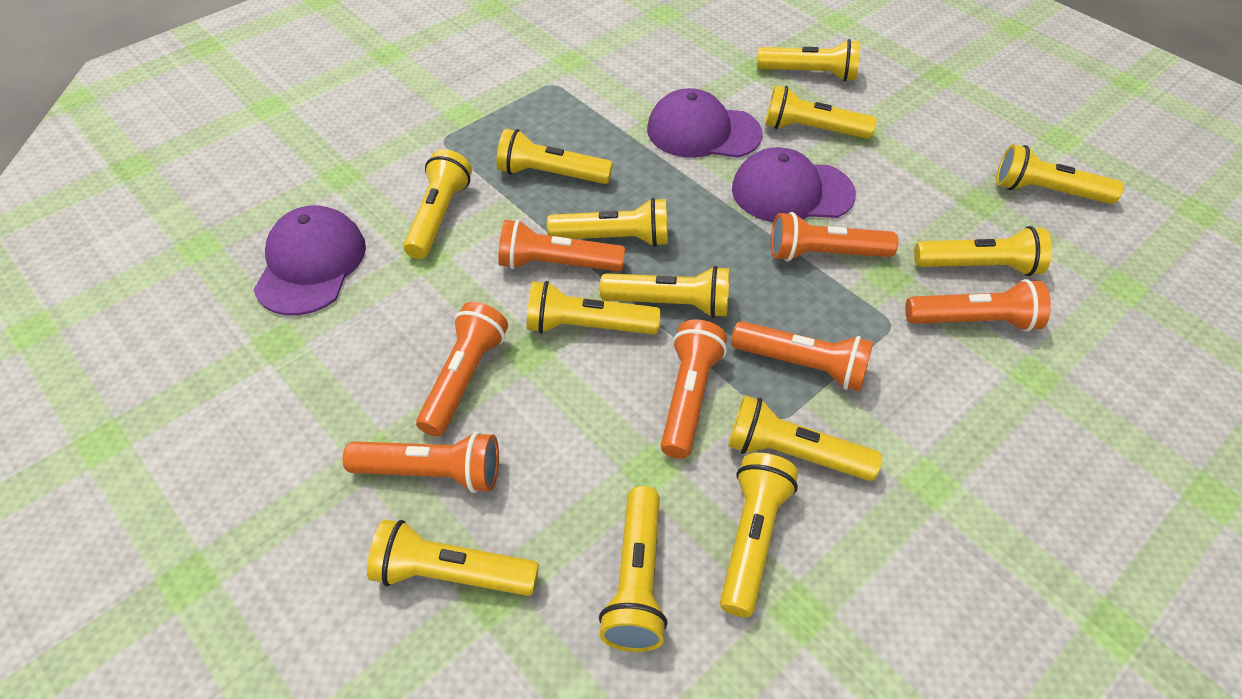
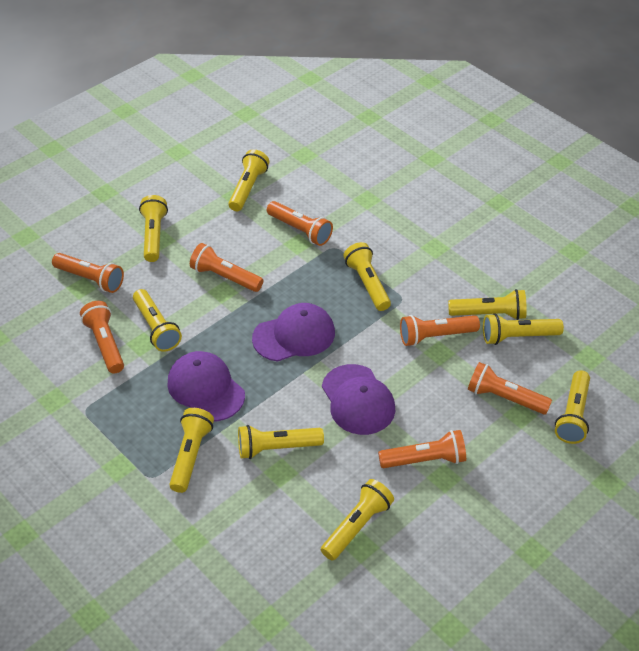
yellow flashlight: 13 -> 10

